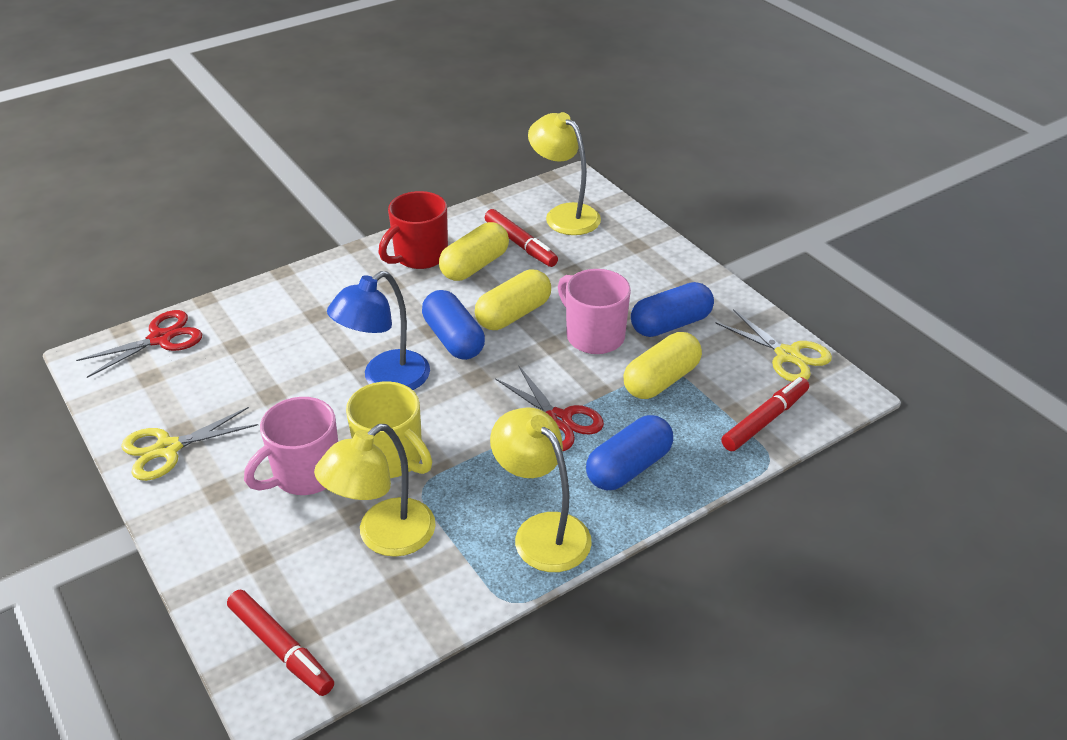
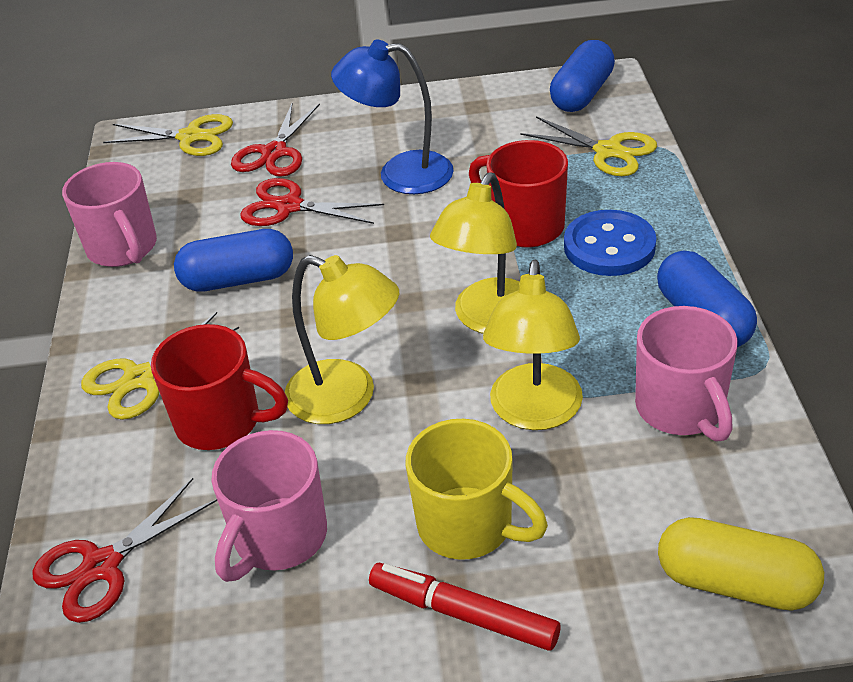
blue button: 0 -> 1
pink mug: 2 -> 3
red marker: 3 -> 1
red mug: 1 -> 2
red scissors: 2 -> 3
yellow capsule: 3 -> 1
yellow scissors: 2 -> 3

